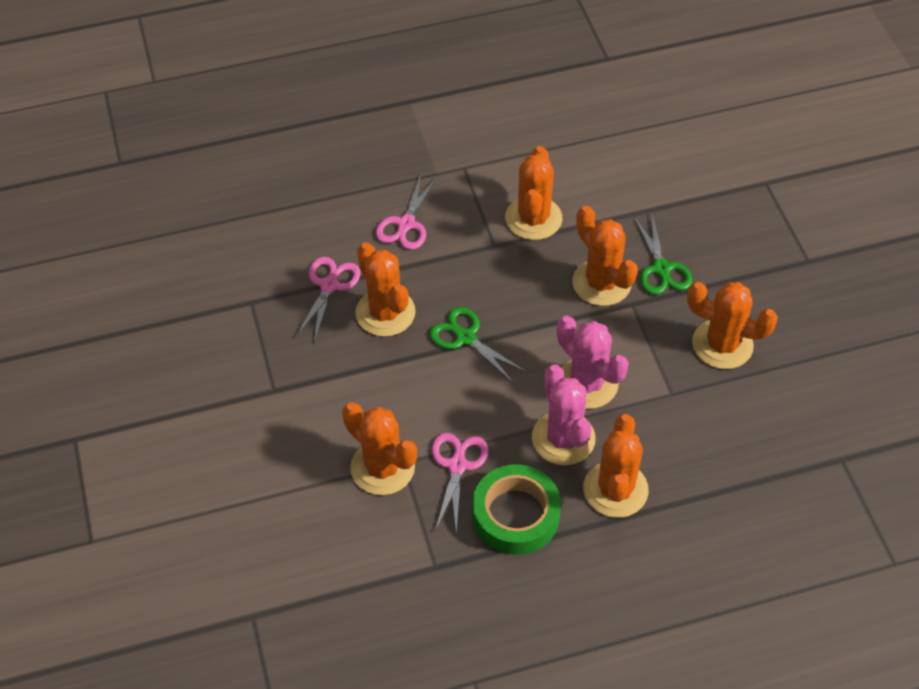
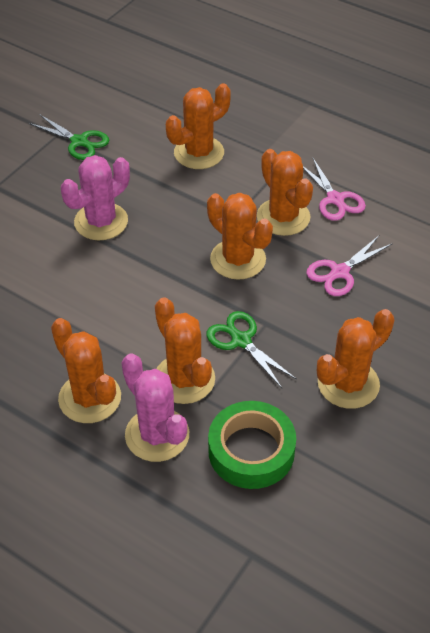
pink scissors: 3 -> 2

